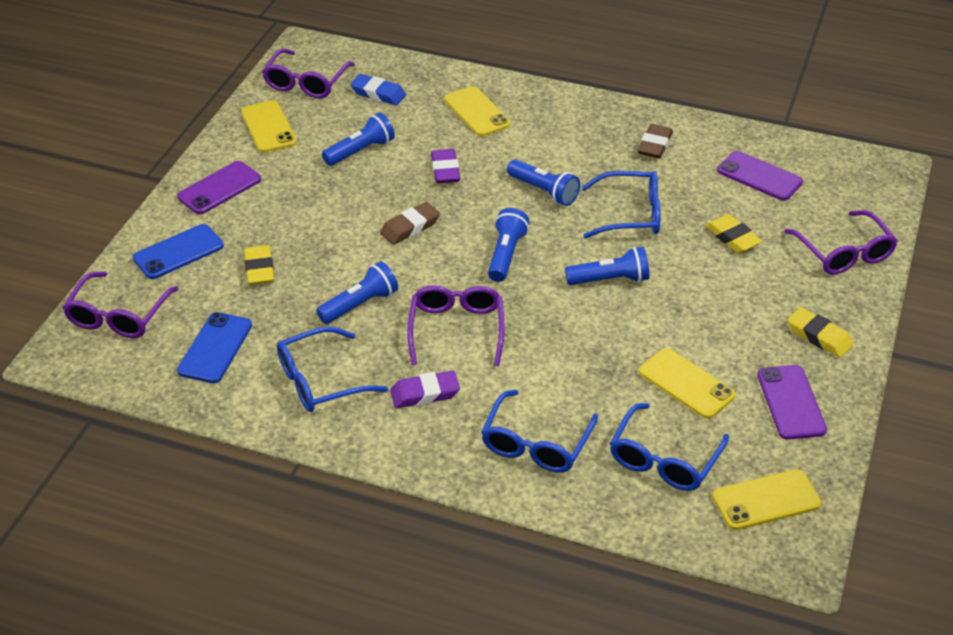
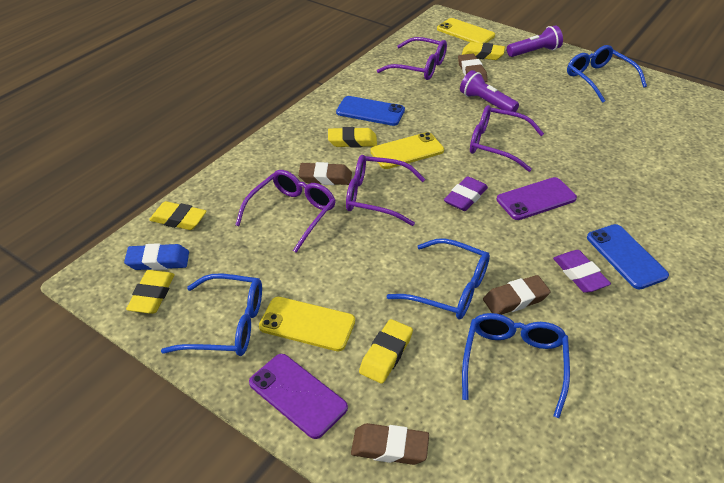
blue flashlight: 5 -> 0
brown eraser: 2 -> 4
purple flashlight: 0 -> 2
purple phone: 3 -> 2
yellow eraser: 3 -> 5
yellow phone: 4 -> 3

